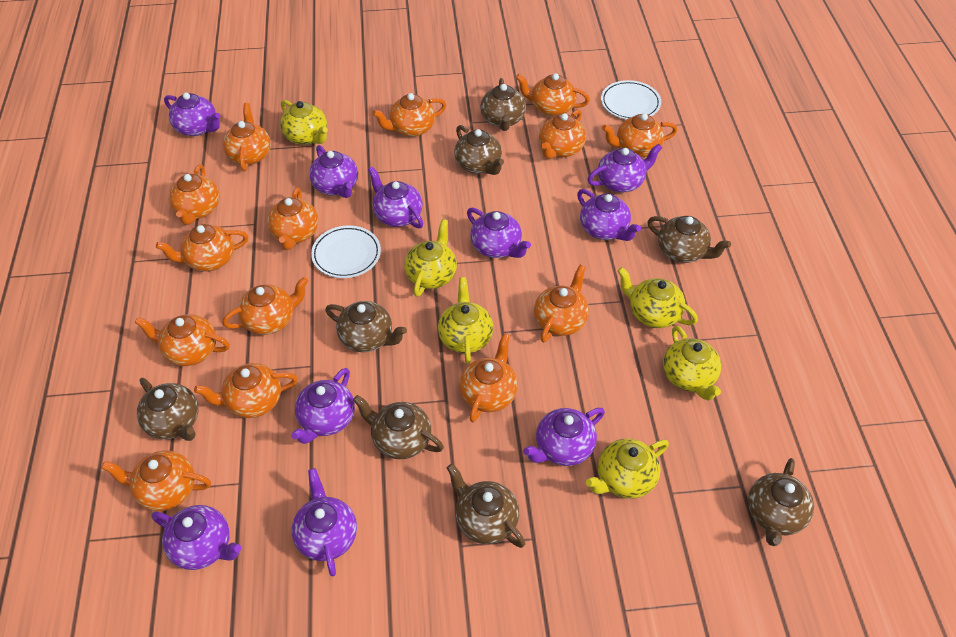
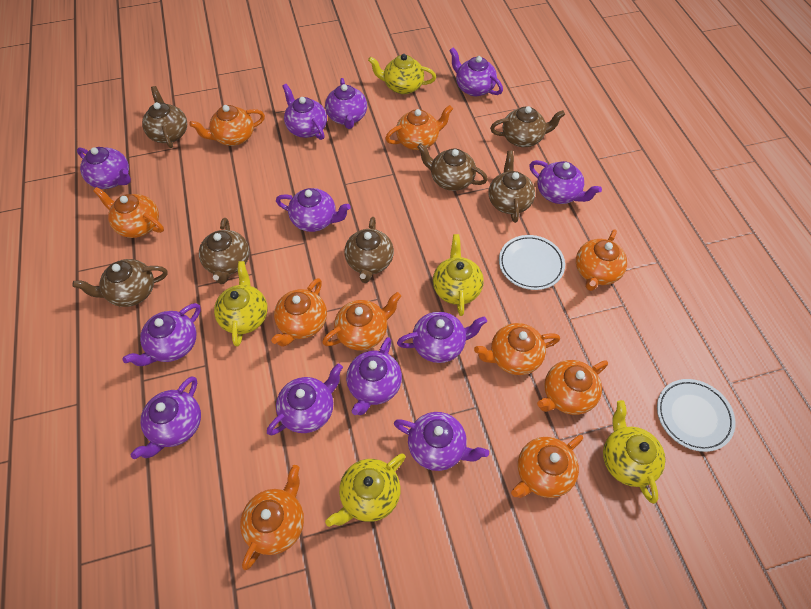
brown teapot: 8 -> 7
orange teapot: 14 -> 10
purple teapot: 10 -> 12
yellow teapot: 6 -> 5

